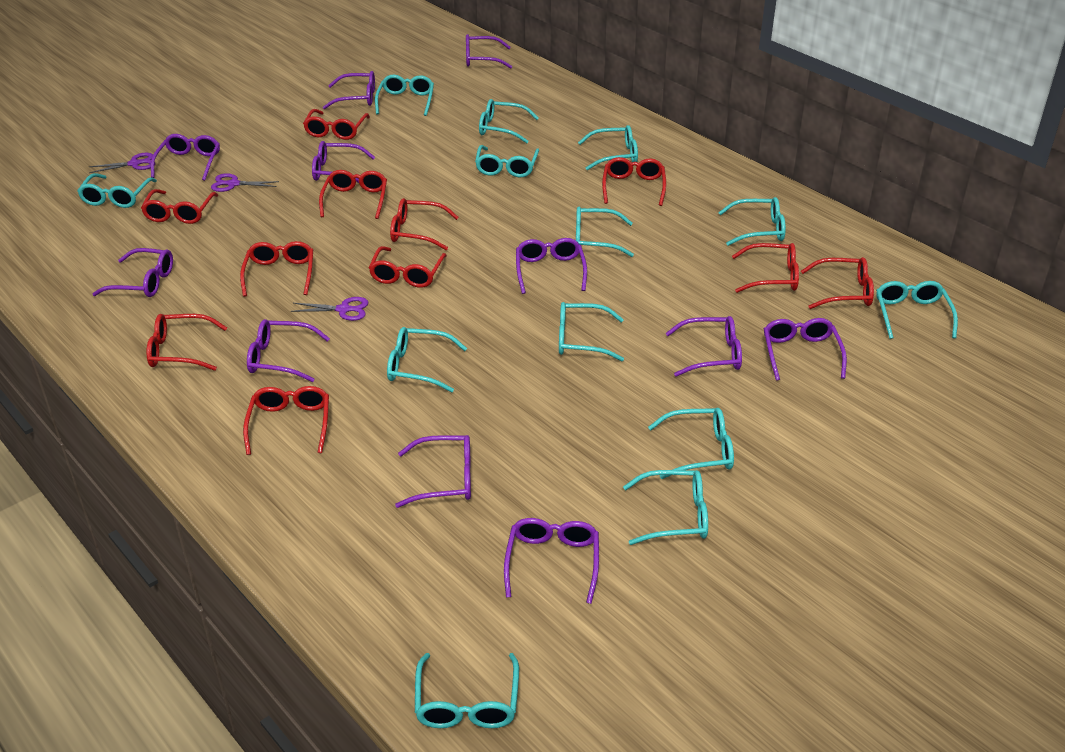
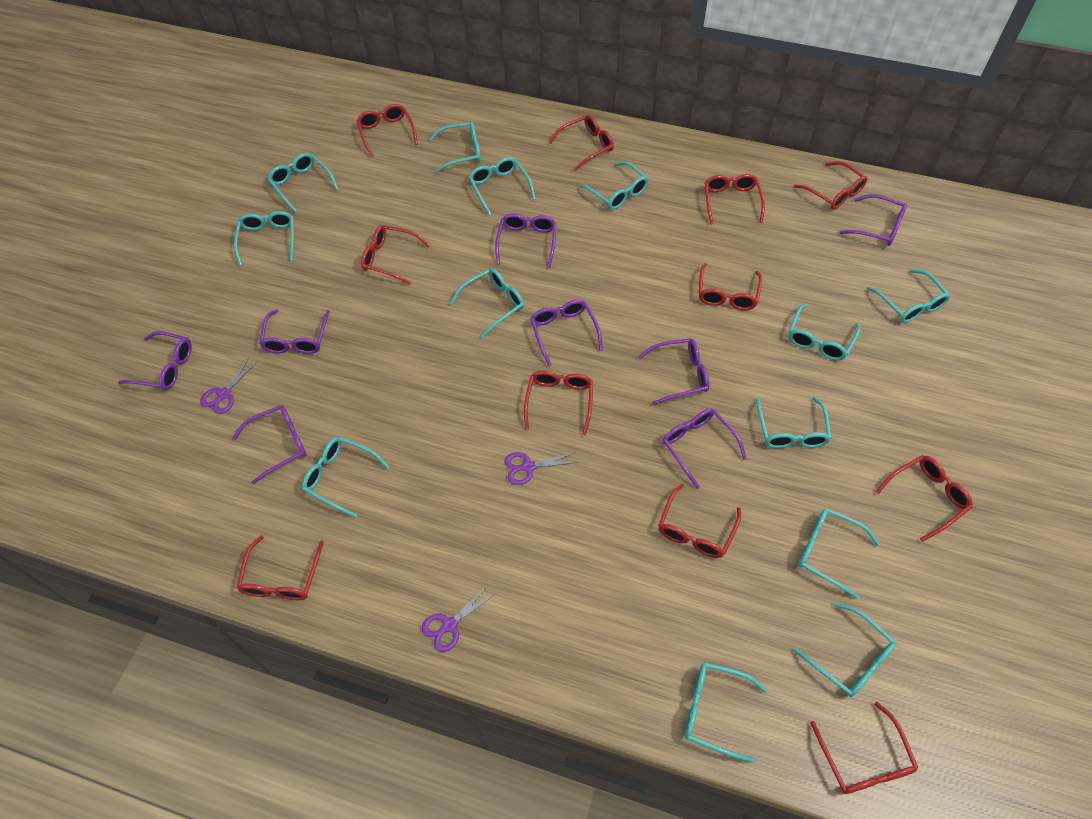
purple glasses: 11 -> 8

